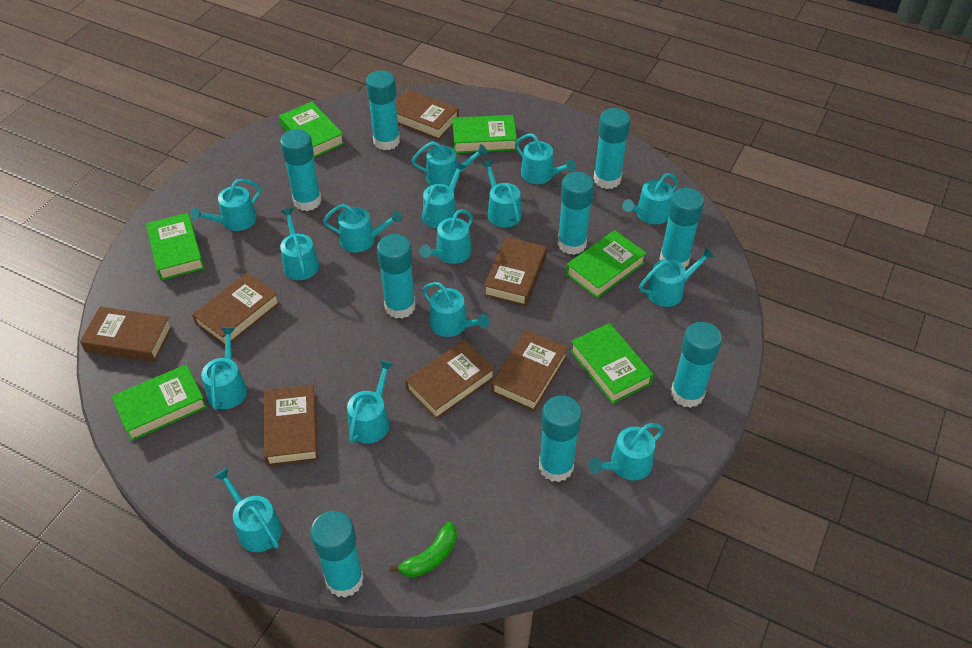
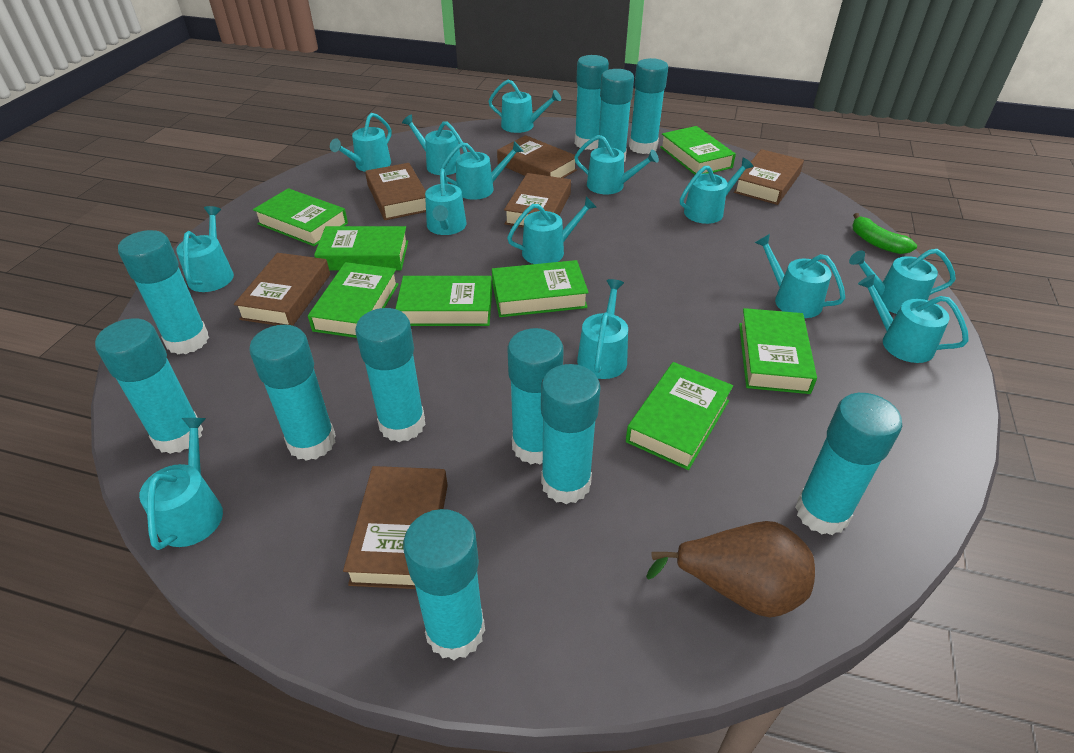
brown book: 7 -> 6
brown pear: 0 -> 1
green book: 6 -> 8
turquoise glue stick: 9 -> 11
turquoise watering can: 15 -> 14

